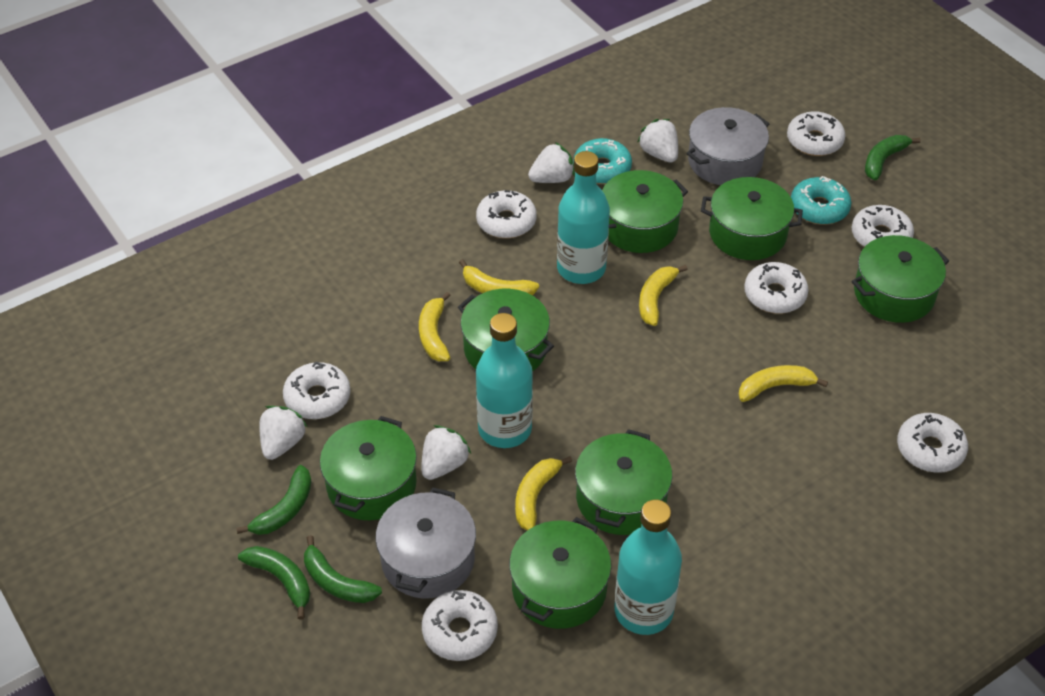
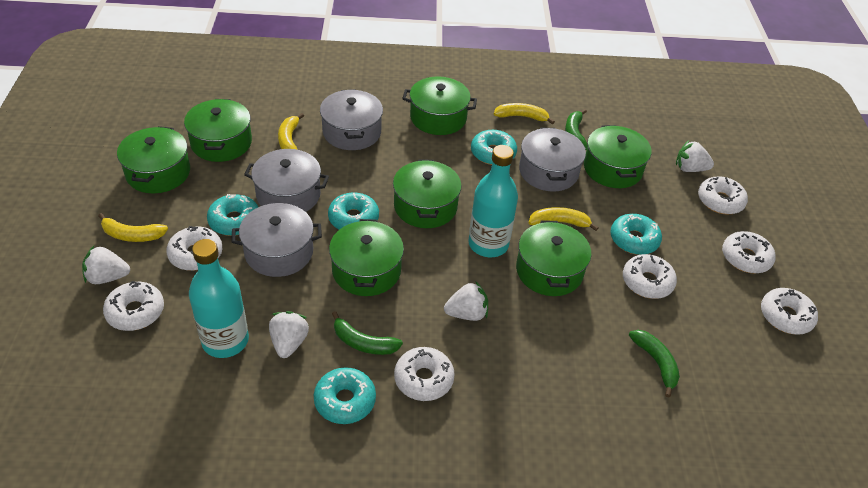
green banana: 4 -> 3
grey pot: 2 -> 4
turquoise bottle: 3 -> 2
turquoise donut: 2 -> 5
yellow banana: 5 -> 4

